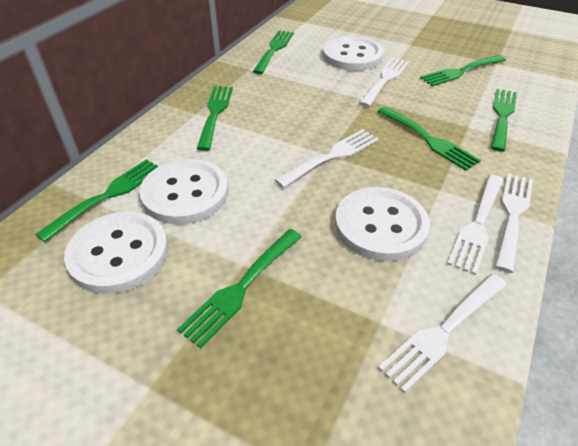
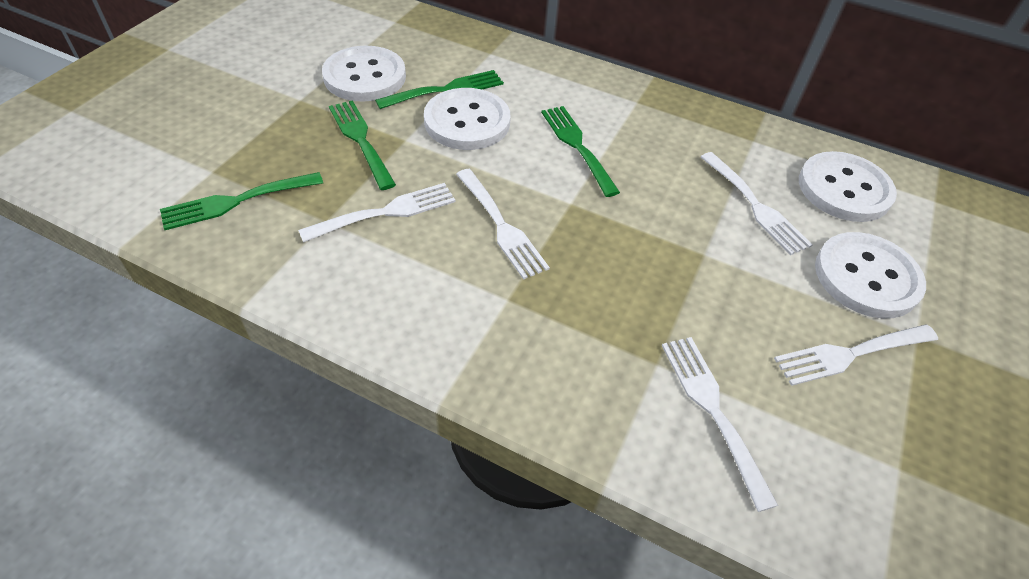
green fork: 7 -> 4

